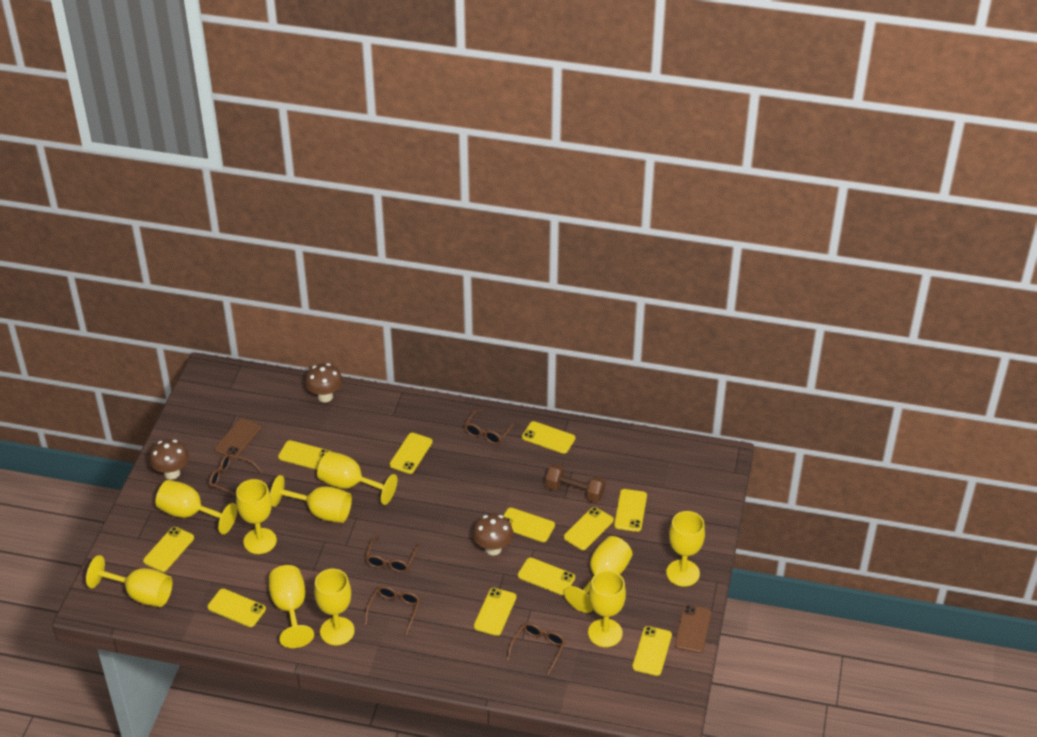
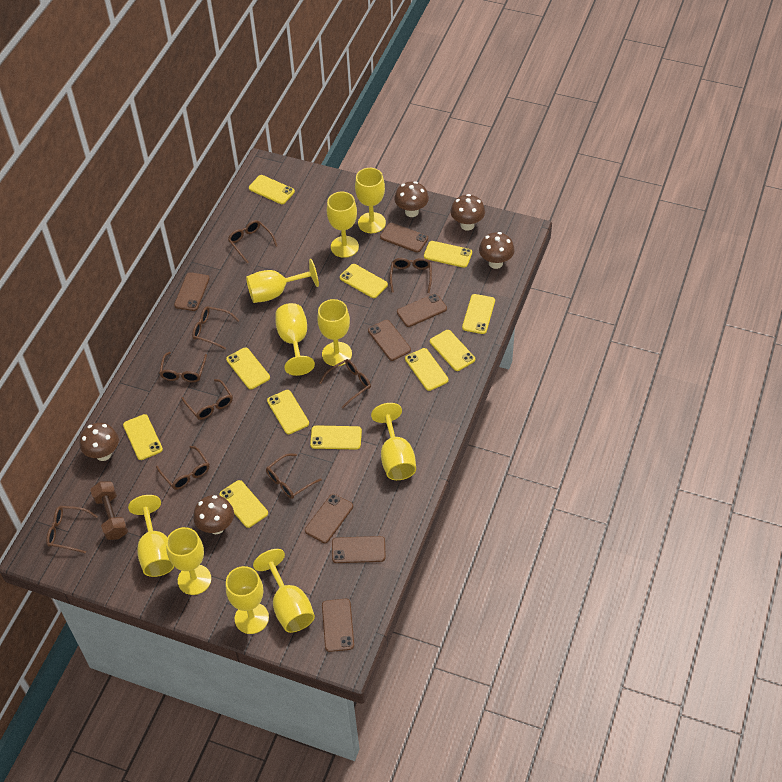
brown glasses: 5 -> 9
brown mushroom: 3 -> 5
brown phone: 2 -> 7

